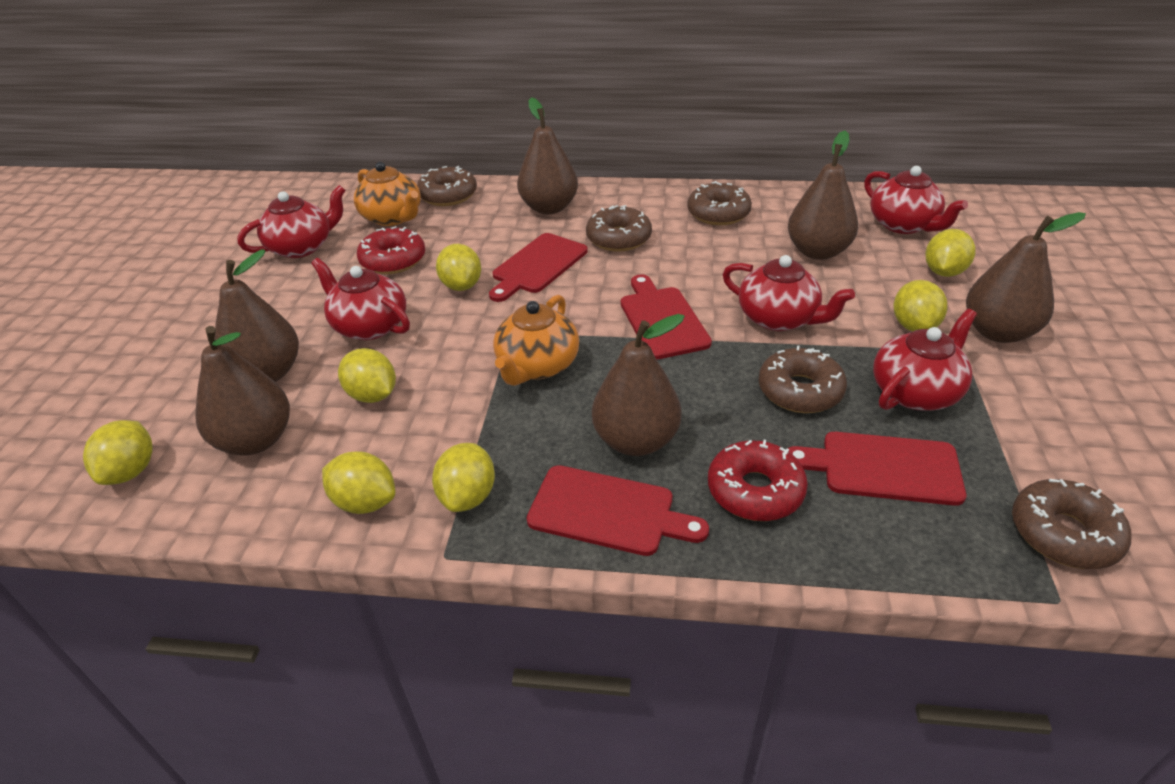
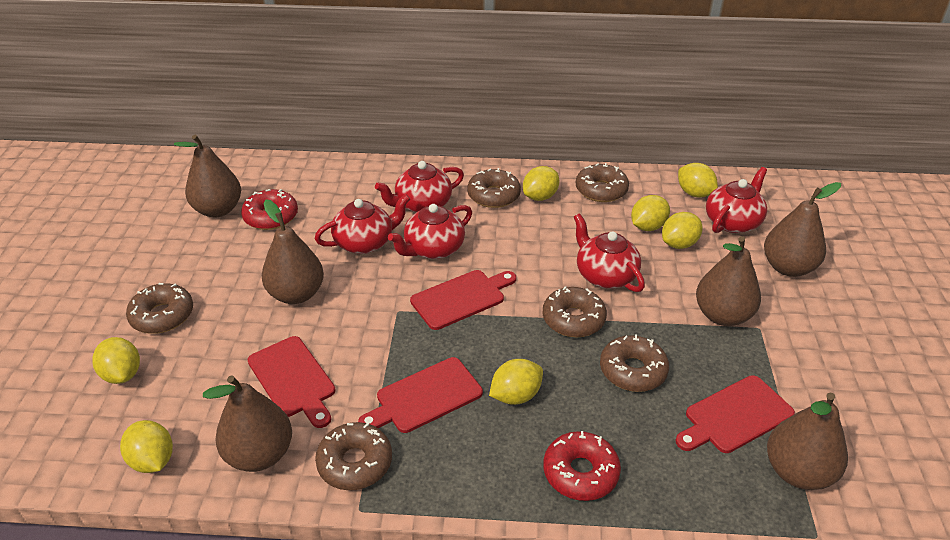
brown donut: 5 -> 6
orange teapot: 2 -> 0

